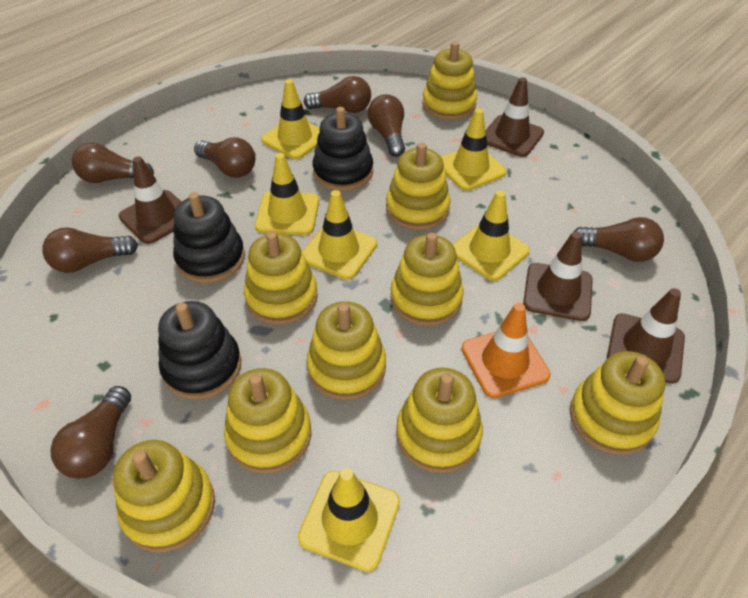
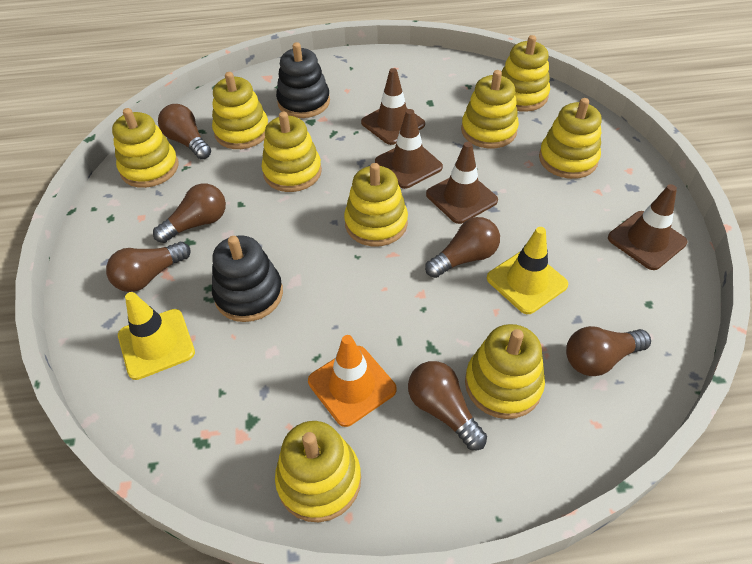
black stacking toy: 3 -> 2
brown light bulb: 7 -> 6
yellow traffic cone: 6 -> 2

